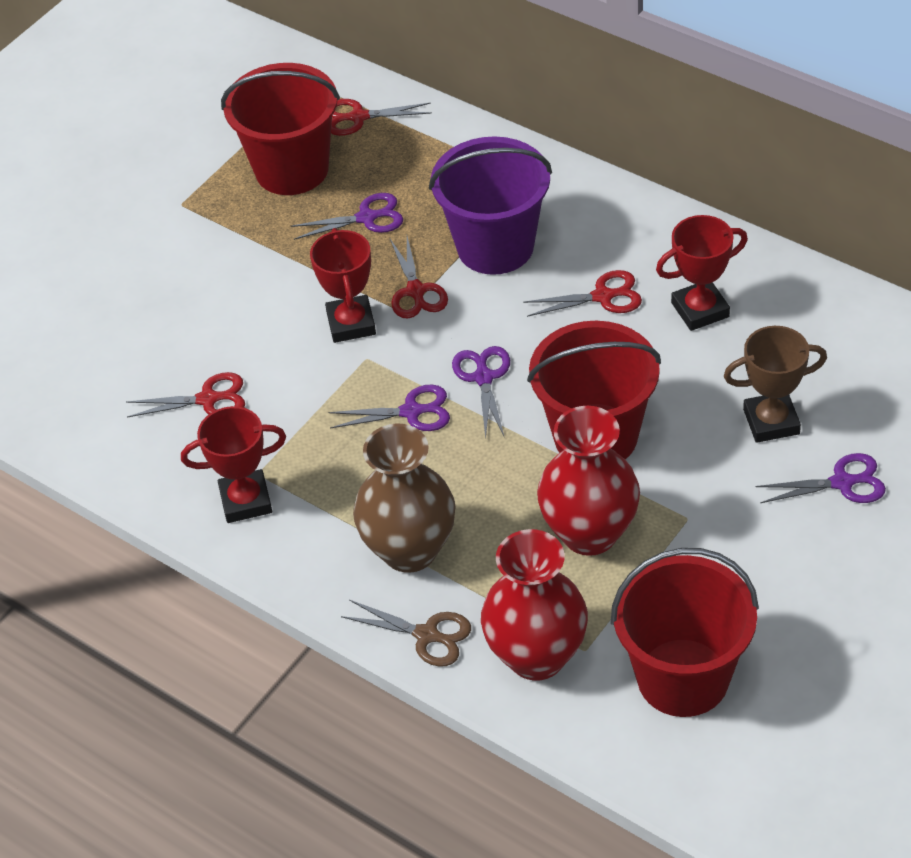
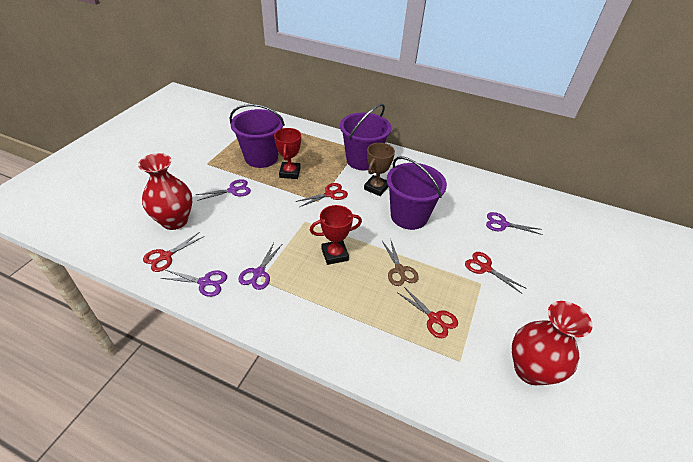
brown vase: 1 -> 0
purple bucket: 1 -> 3
red bucket: 3 -> 0
red trophy: 3 -> 2

